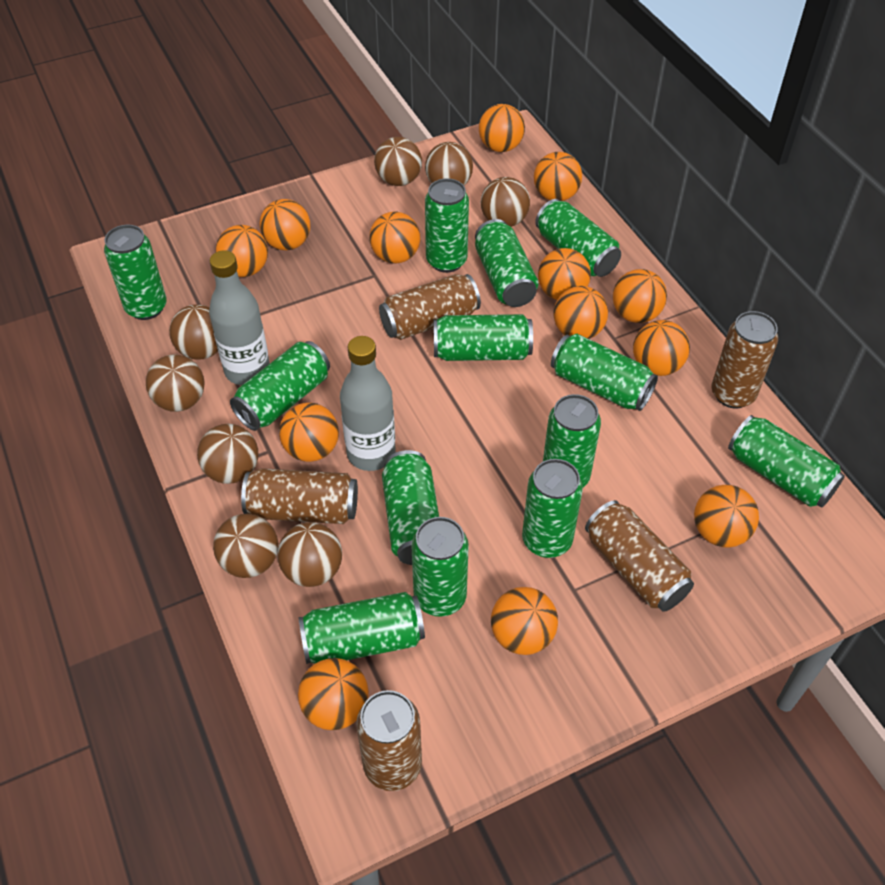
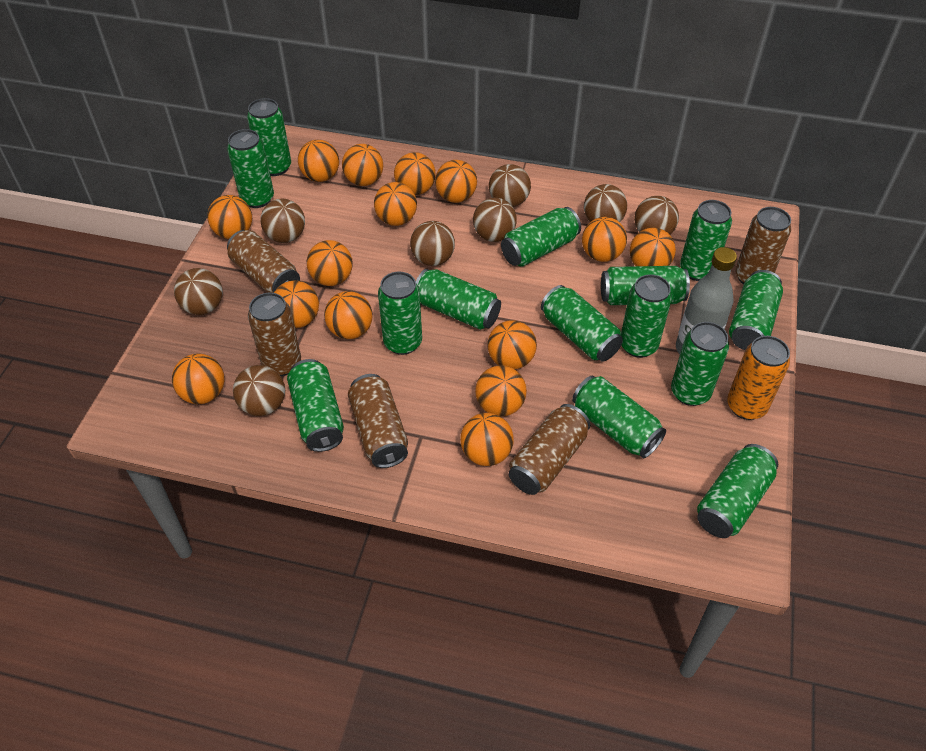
green can: 13 -> 14
grey bottle: 2 -> 1
orange ball: 13 -> 15
orange can: 0 -> 1

